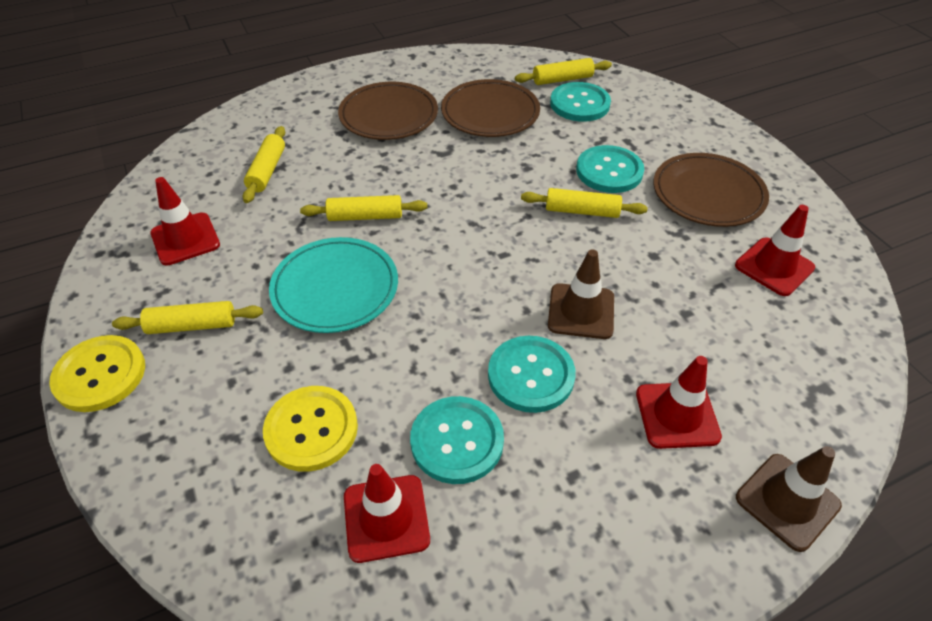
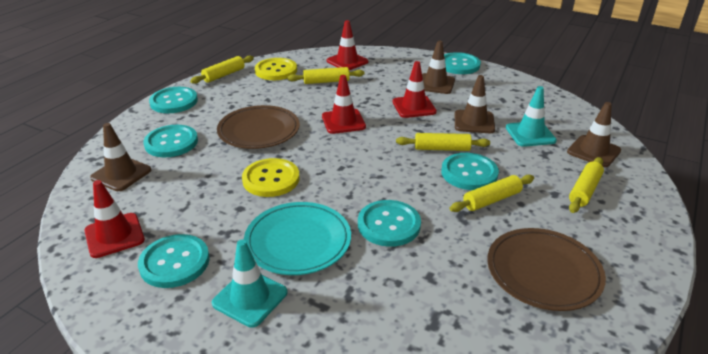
brown plate: 3 -> 2
brown traffic cone: 2 -> 4
turquoise button: 4 -> 6
turquoise traffic cone: 0 -> 2

